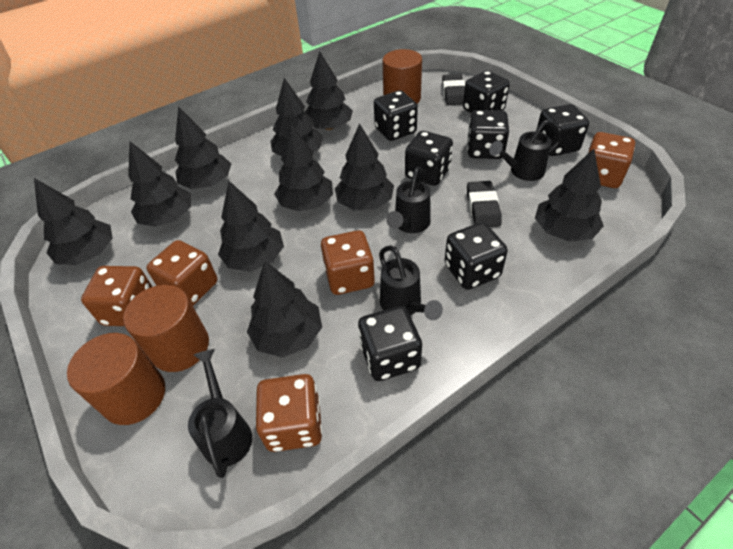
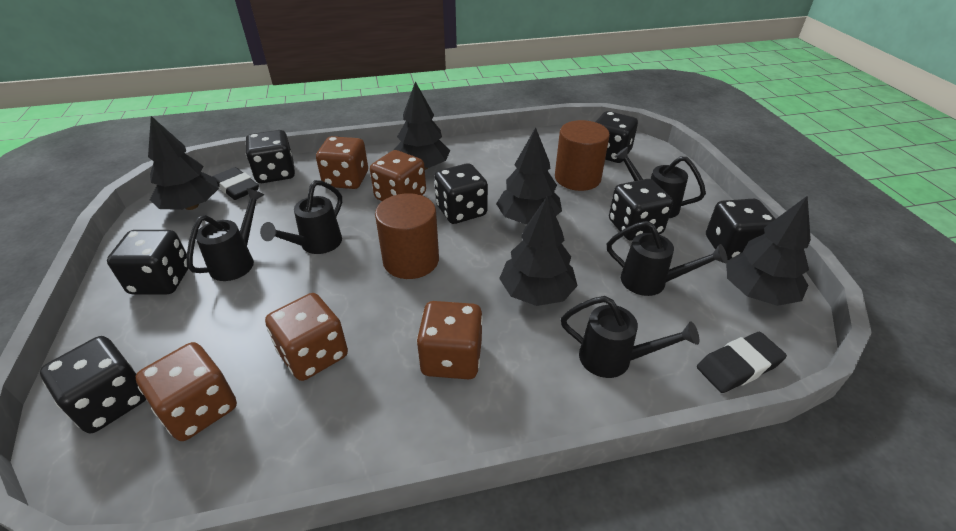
black tree: 10 -> 5
black watering can: 4 -> 5
brown cylinder: 3 -> 2

